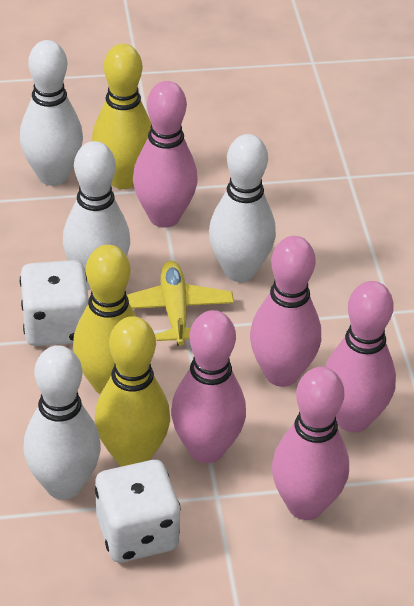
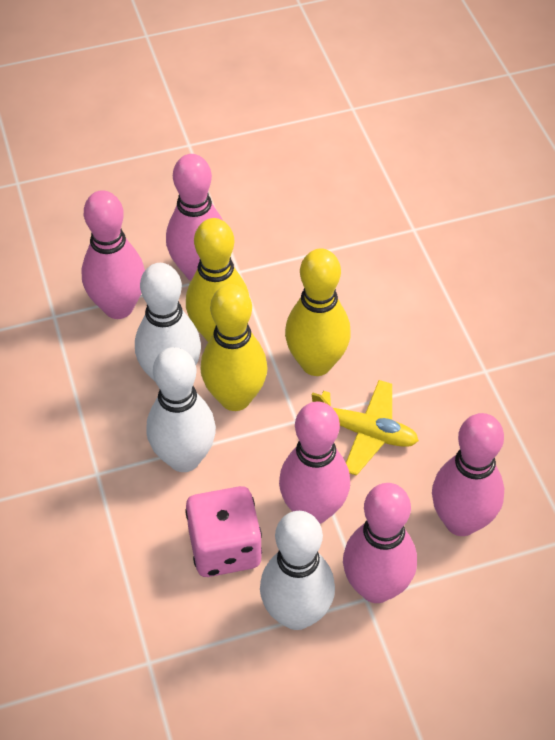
pink dice: 0 -> 1
white bowling pin: 4 -> 3
white dice: 2 -> 0

